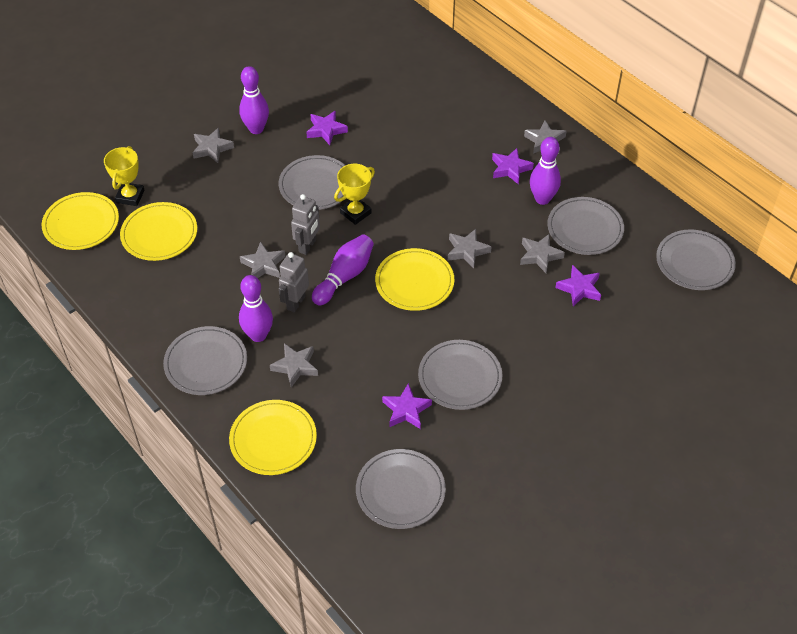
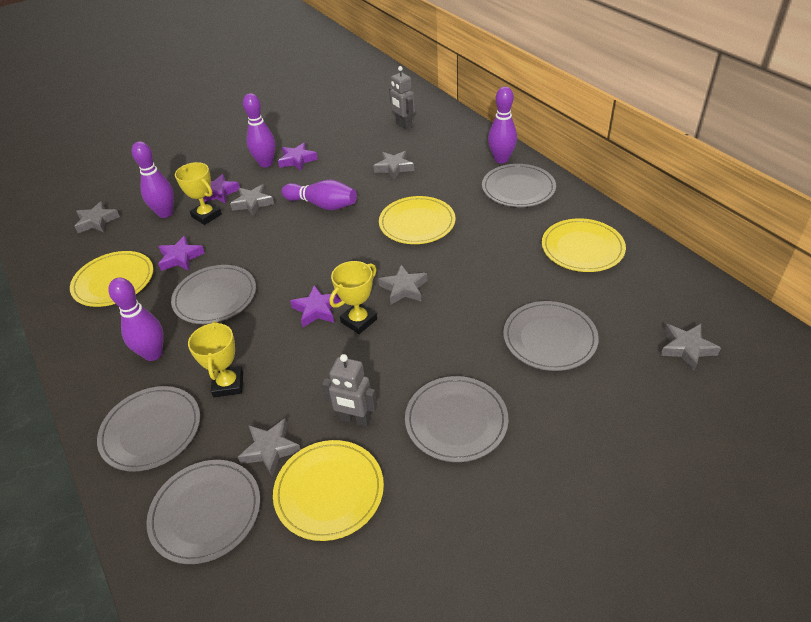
purple bowling pin: 4 -> 5
yellow trophy: 2 -> 3

